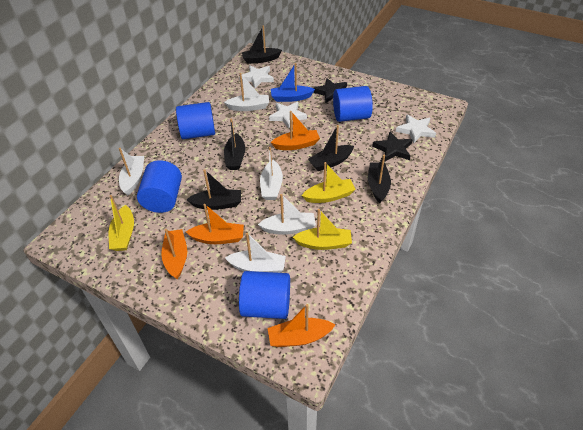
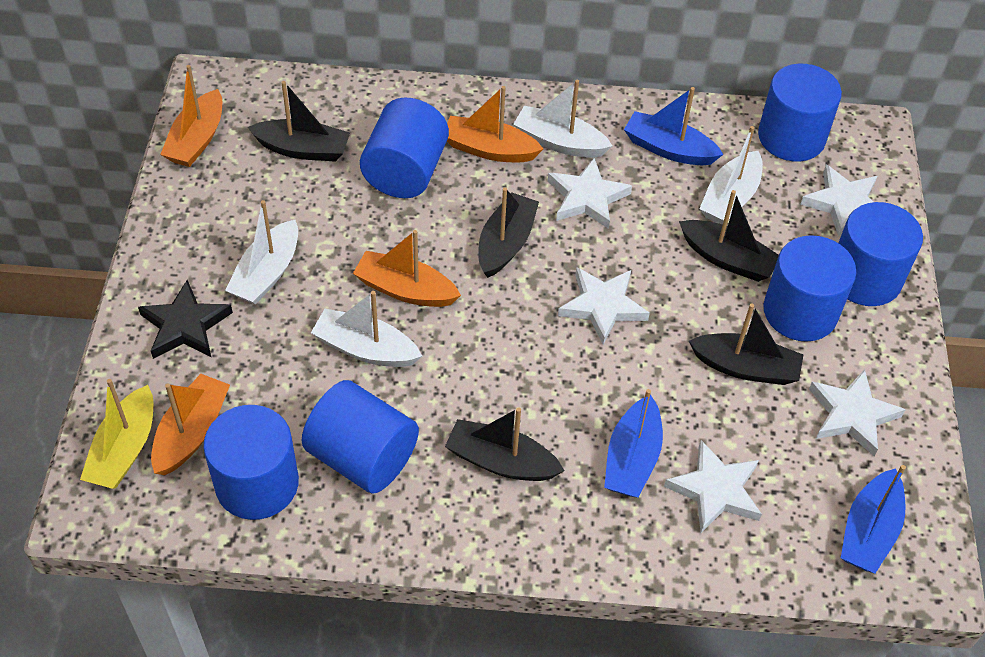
black star: 2 -> 1
blue boat: 1 -> 3
blue cylinder: 4 -> 6
white boat: 5 -> 4
white star: 3 -> 5
yellow boat: 3 -> 1

